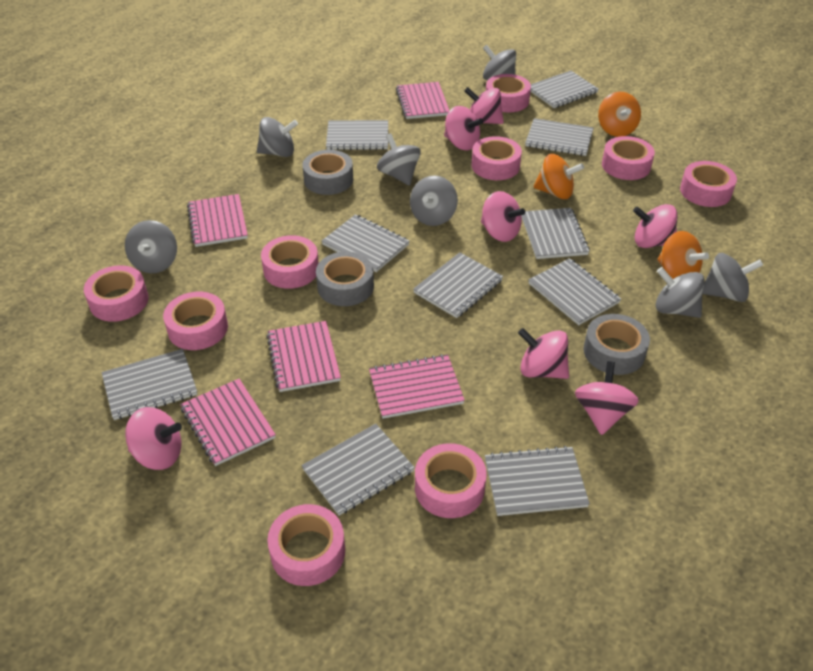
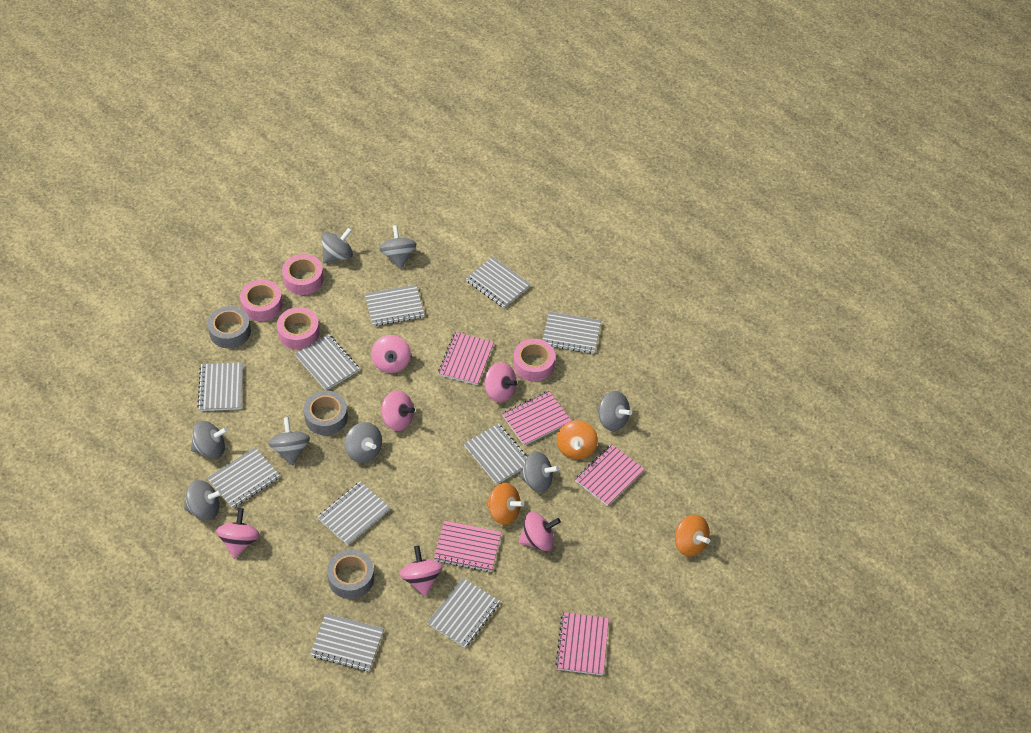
grey spinning top: 7 -> 8
pink spinning top: 7 -> 6
pink tape: 9 -> 4

